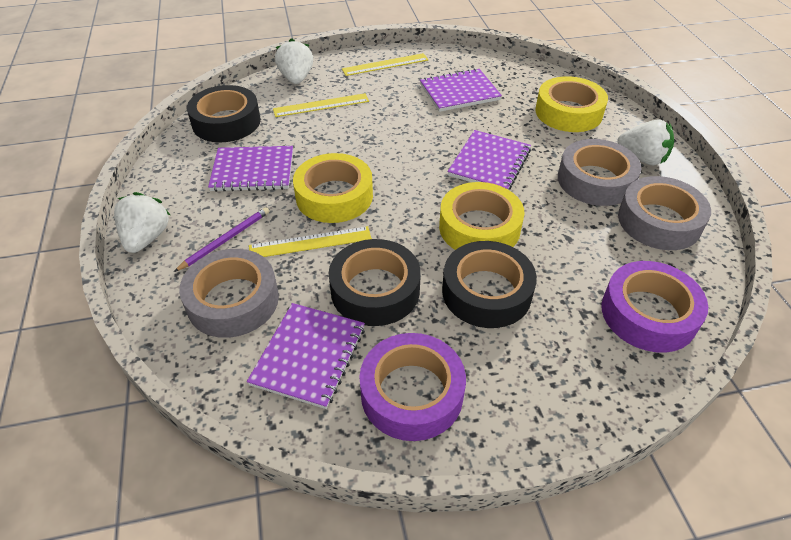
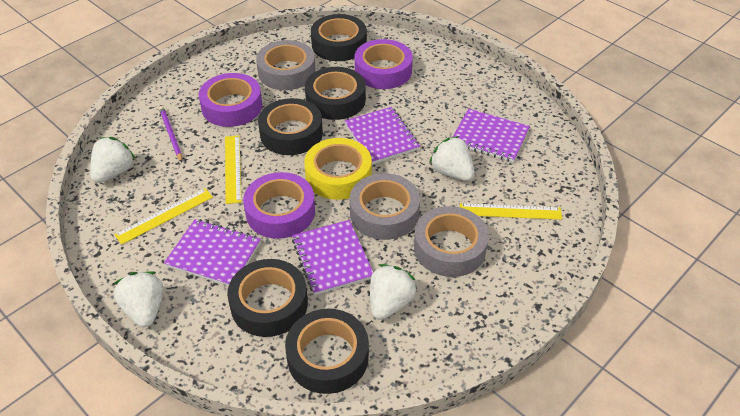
black tape: 3 -> 5
purple tape: 2 -> 3
white strawberry: 3 -> 4
yellow tape: 3 -> 1

